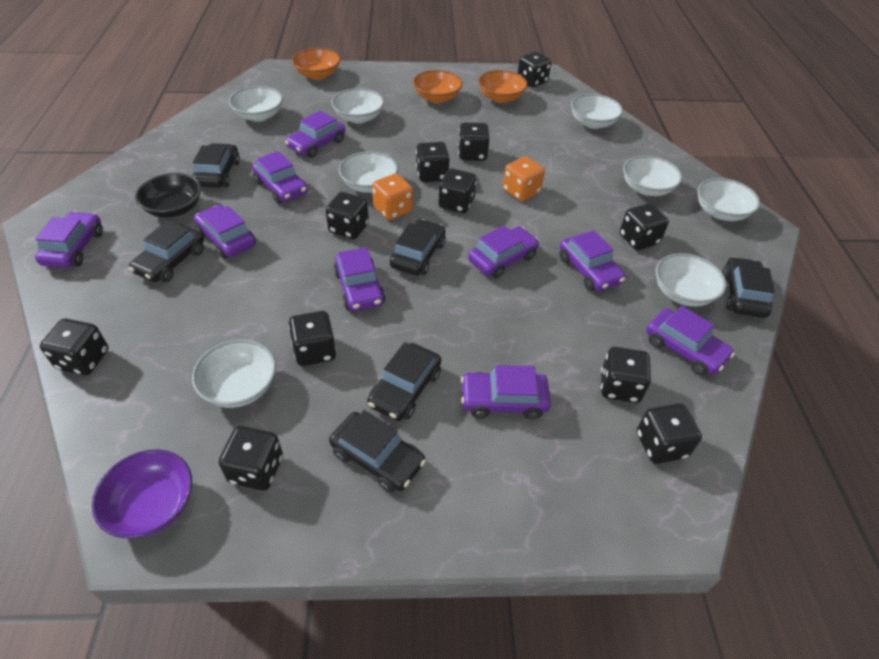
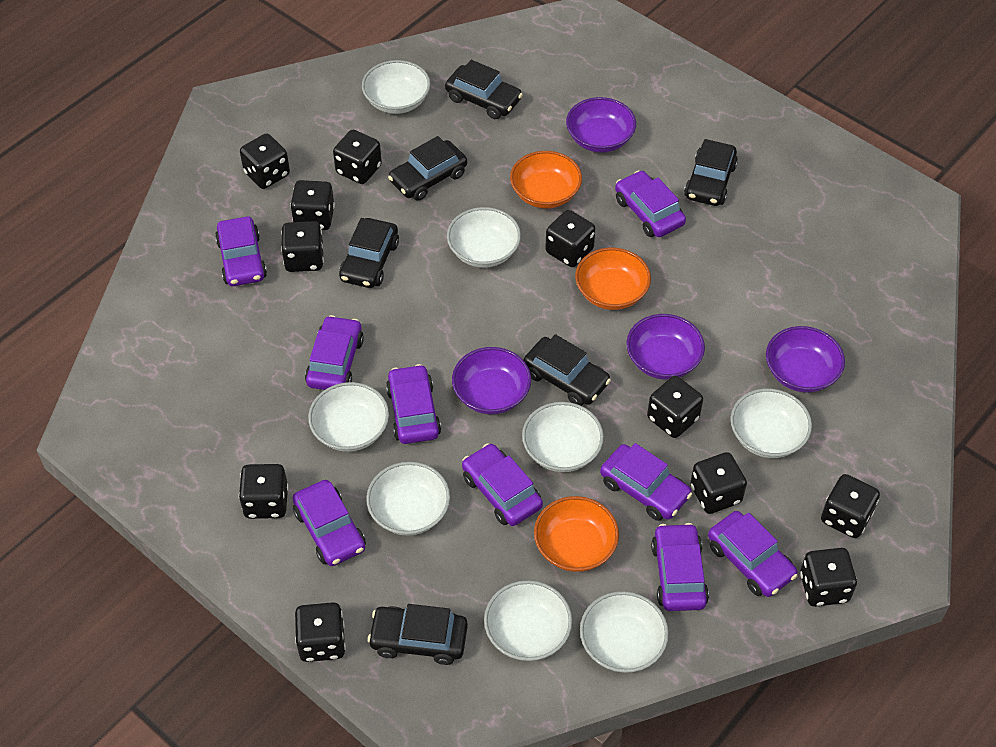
black bowl: 1 -> 0
orange dice: 2 -> 0
purple bowl: 1 -> 4

